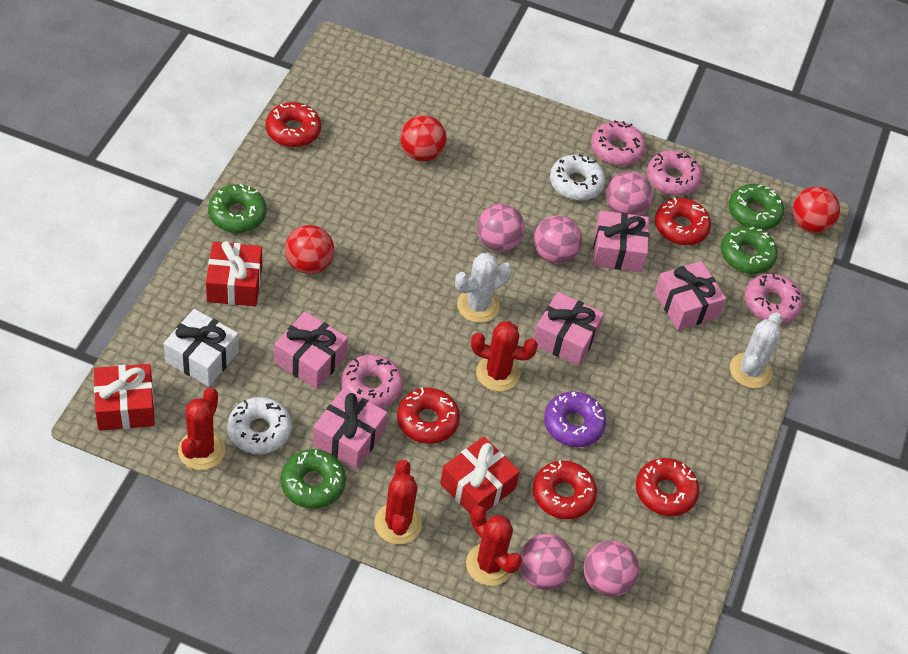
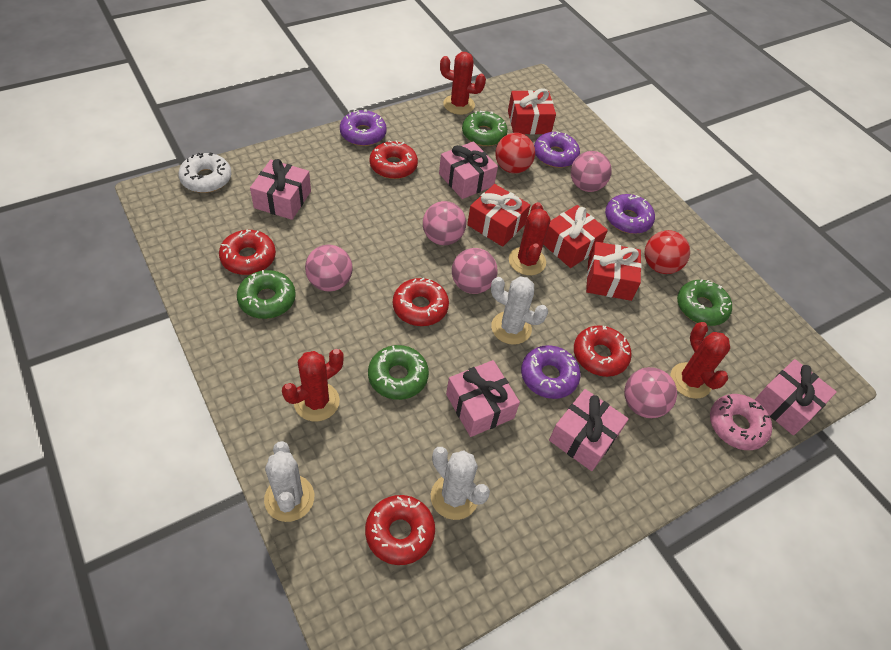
pink donut: 4 -> 1
purple donut: 1 -> 4
red ball: 3 -> 2
red gift: 3 -> 4
white cactus: 2 -> 3
white donut: 2 -> 1
white gift: 1 -> 0

